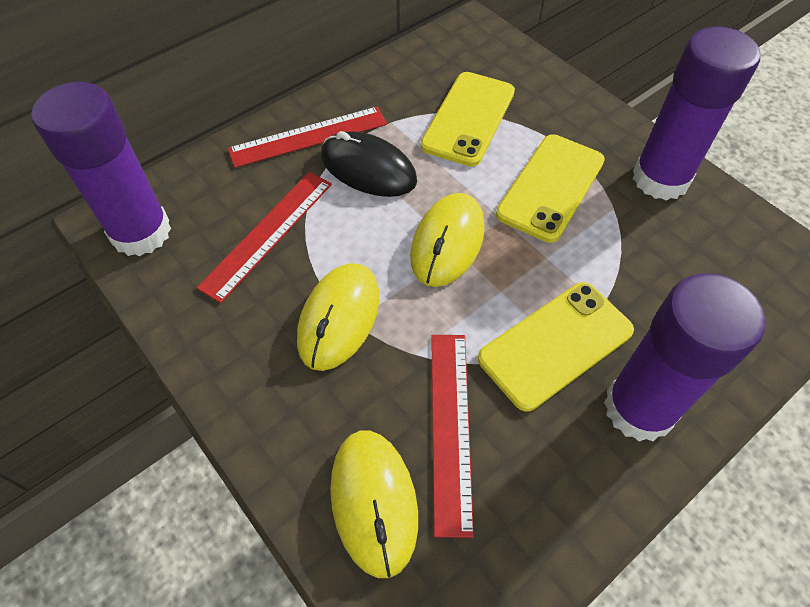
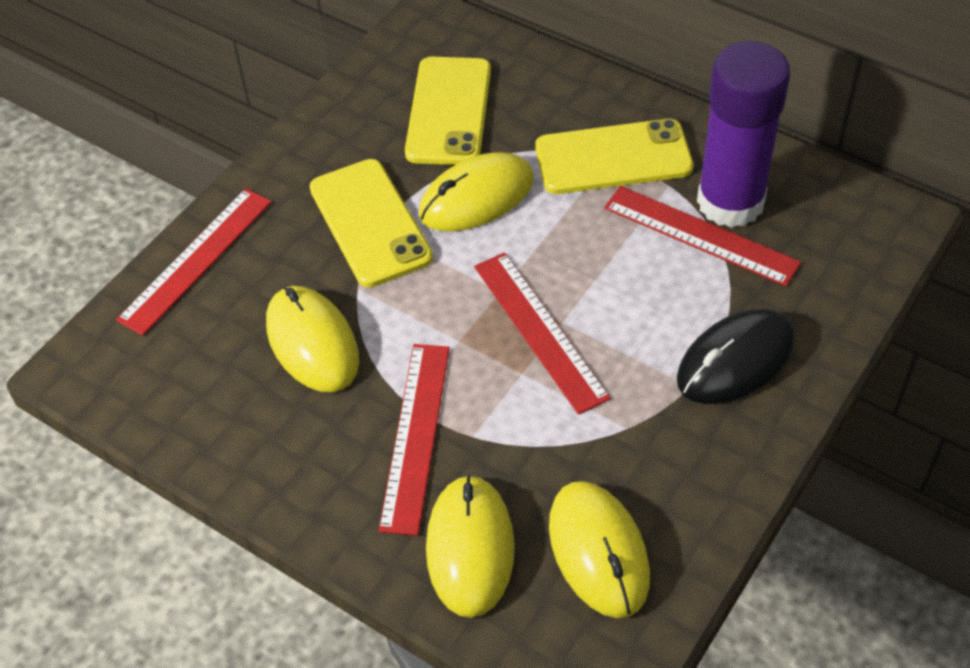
purple glue stick: 3 -> 1
red ruler: 3 -> 4
yellow mouse: 3 -> 4

